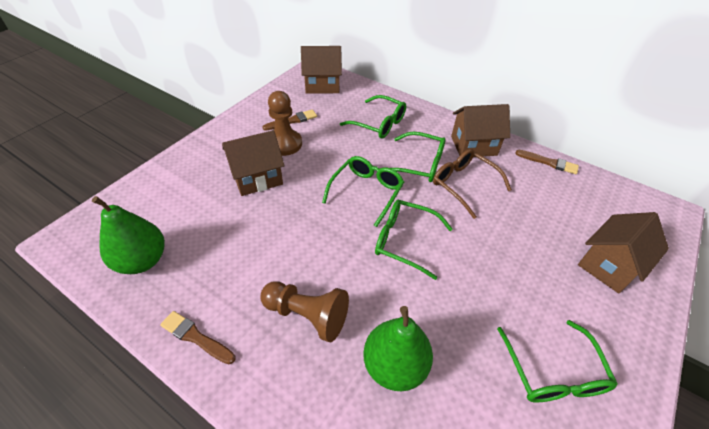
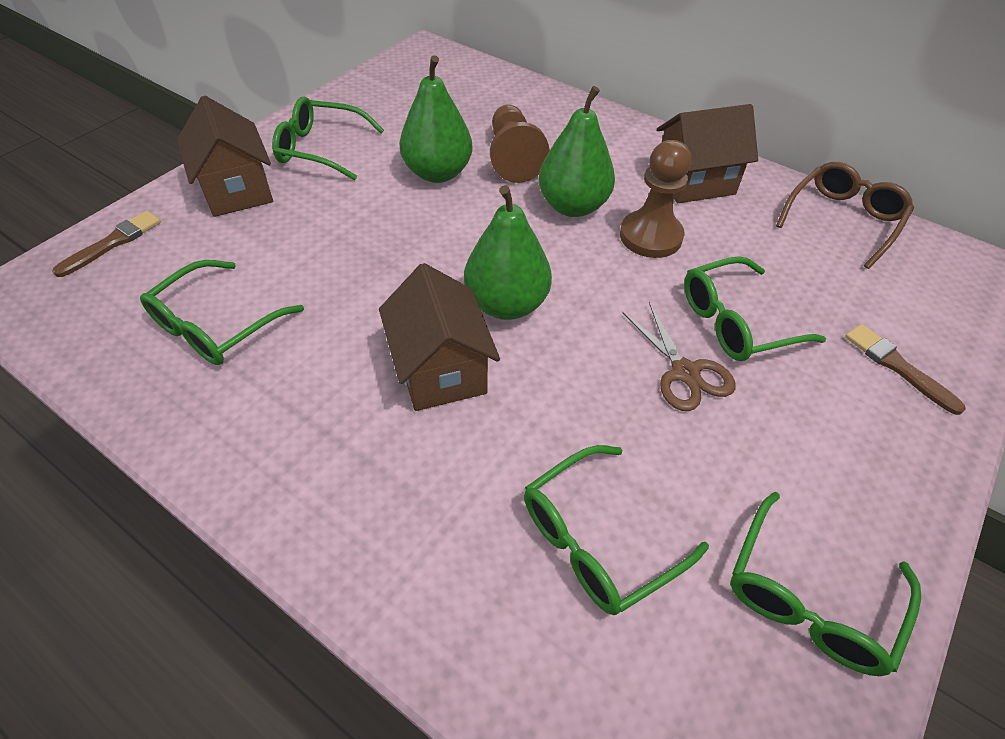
brown brush: 3 -> 2
brown house: 4 -> 3
brown scissors: 0 -> 1
green pear: 2 -> 3

